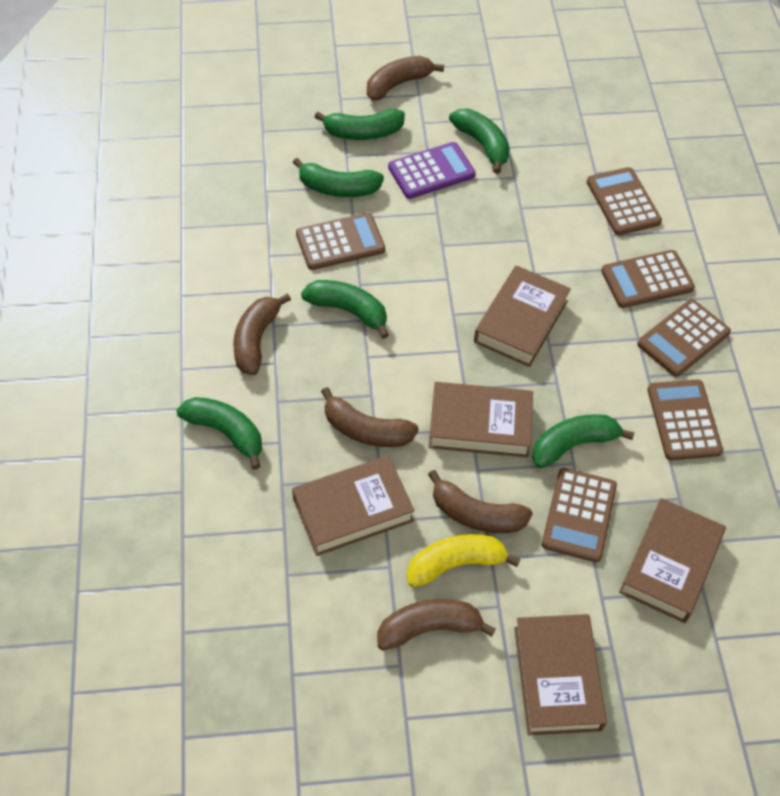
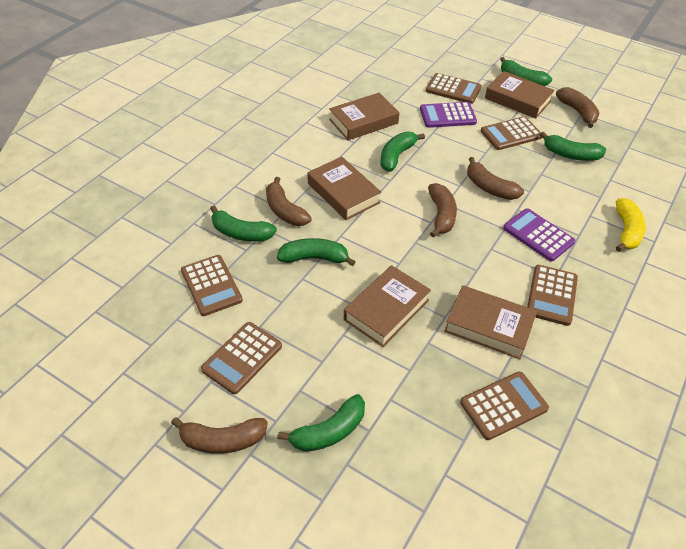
purple calculator: 1 -> 2

